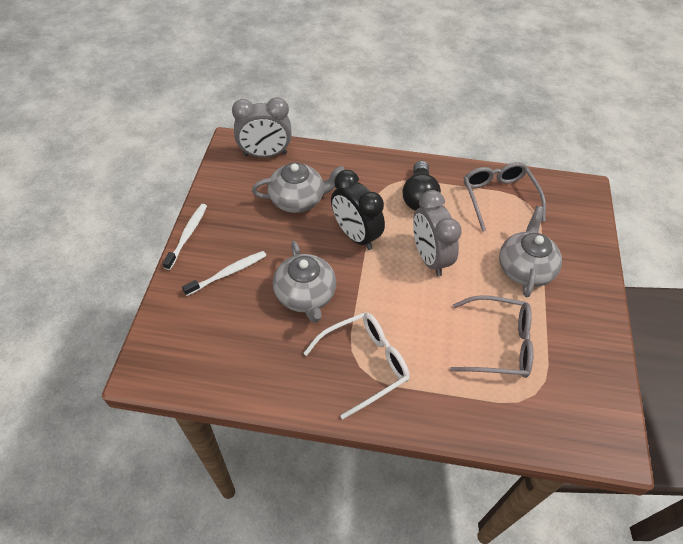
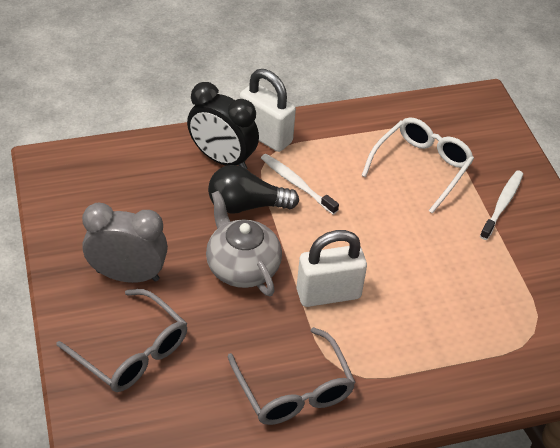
grey clock: 2 -> 1
grey teapot: 3 -> 1
white padlock: 0 -> 2

